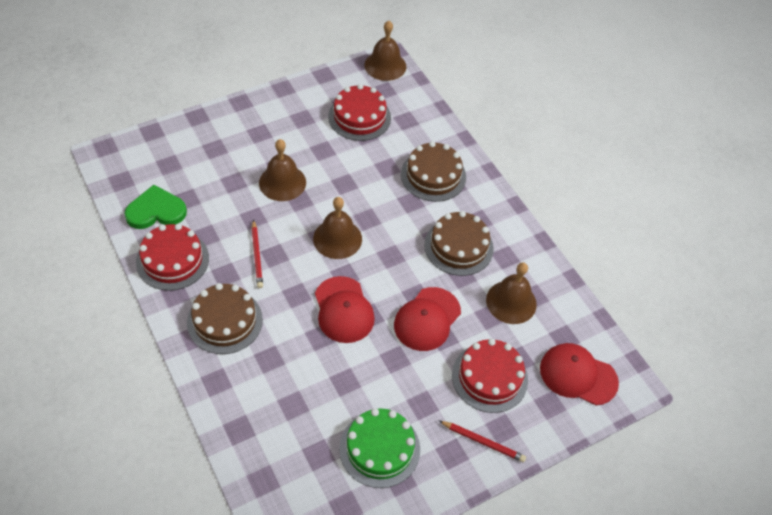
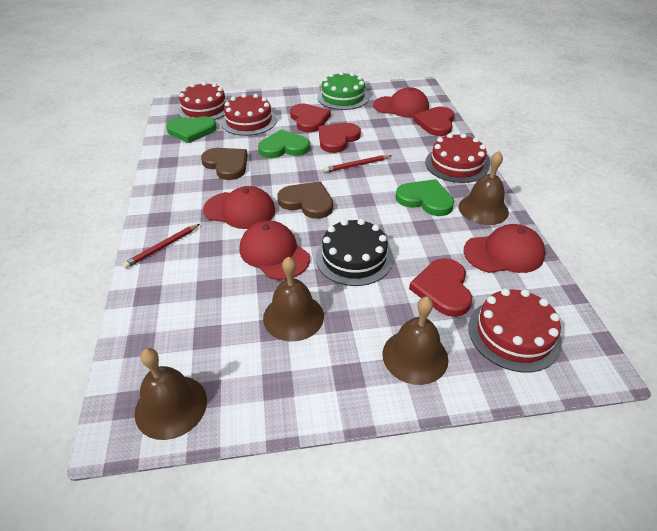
black cake: 0 -> 1
brown cake: 3 -> 0
brown heart: 0 -> 2
green heart: 1 -> 3
red cake: 3 -> 4
red cap: 3 -> 4
red heart: 0 -> 4

